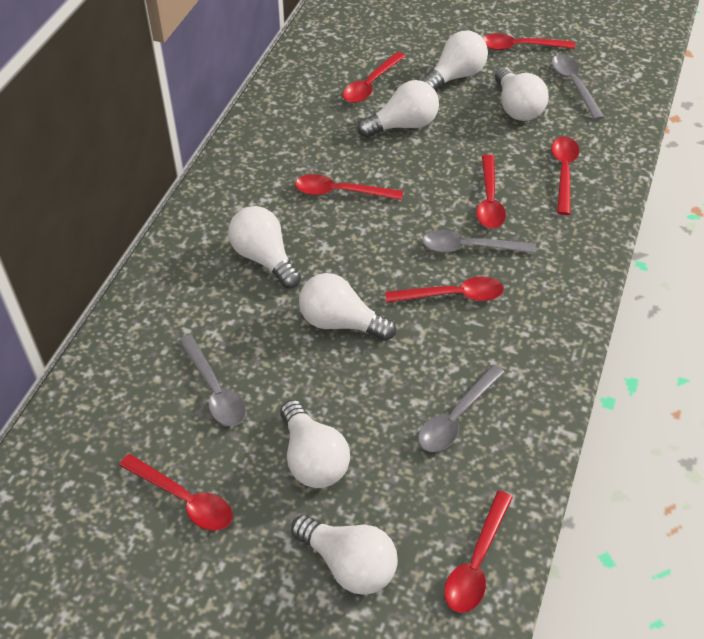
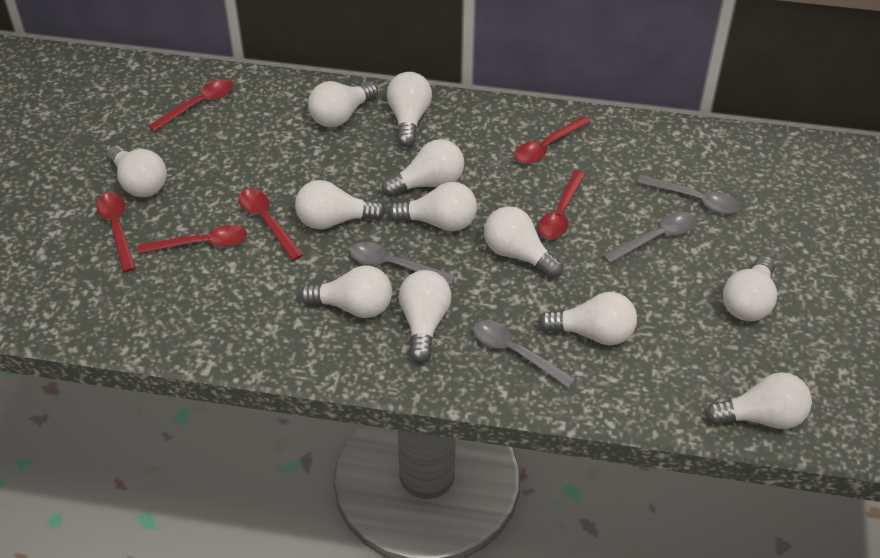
red spoon: 8 -> 6
white light bulb: 7 -> 12

